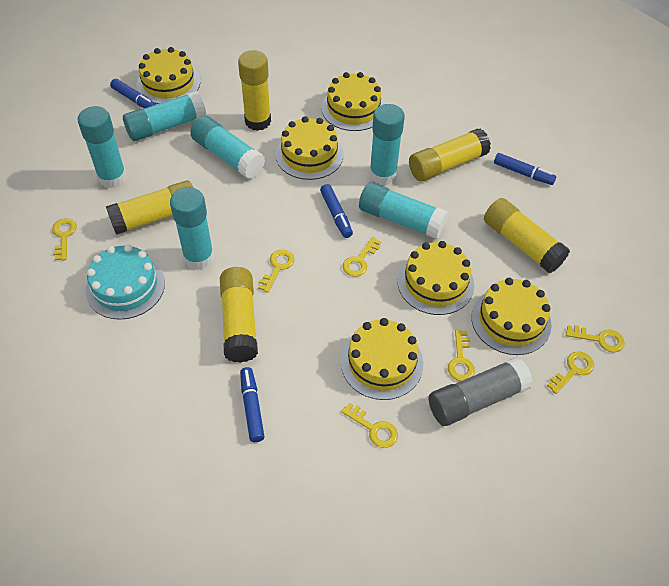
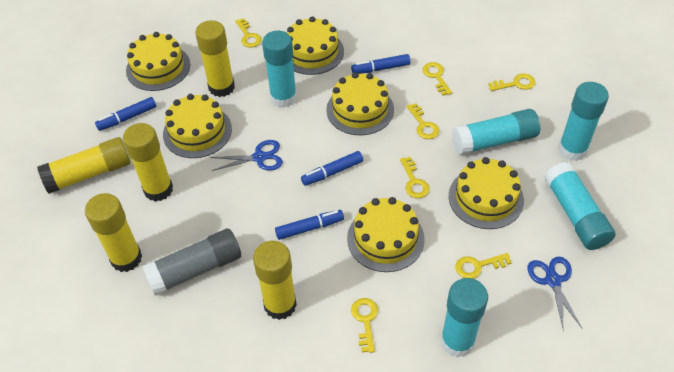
blue scissors: 0 -> 2
turquoise cake: 1 -> 0
turquoise glue stick: 6 -> 5

